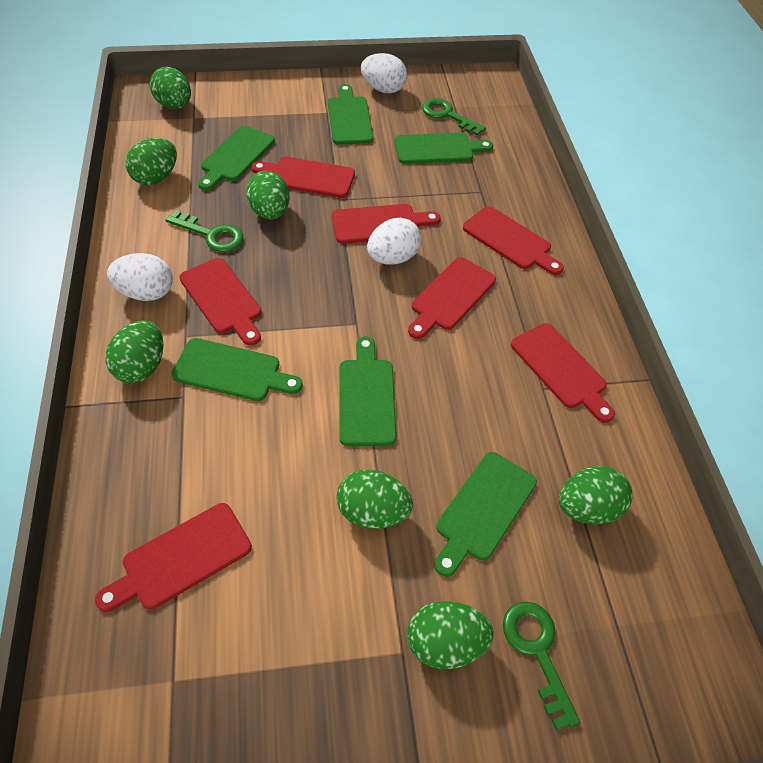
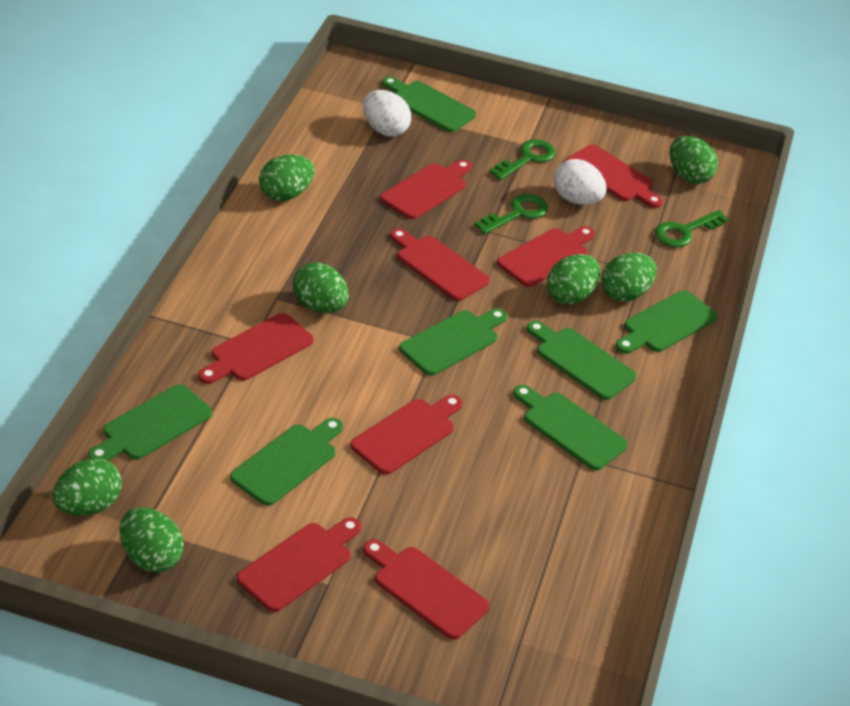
green cutting board: 6 -> 7
red cutting board: 7 -> 8
white egg: 3 -> 2

